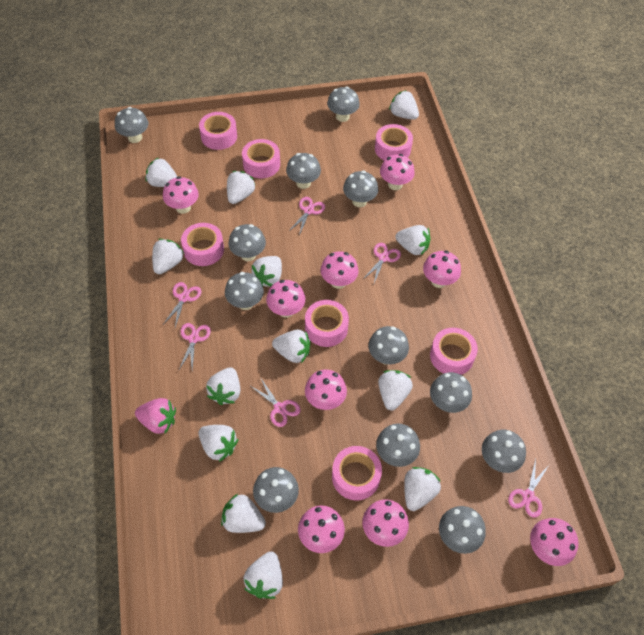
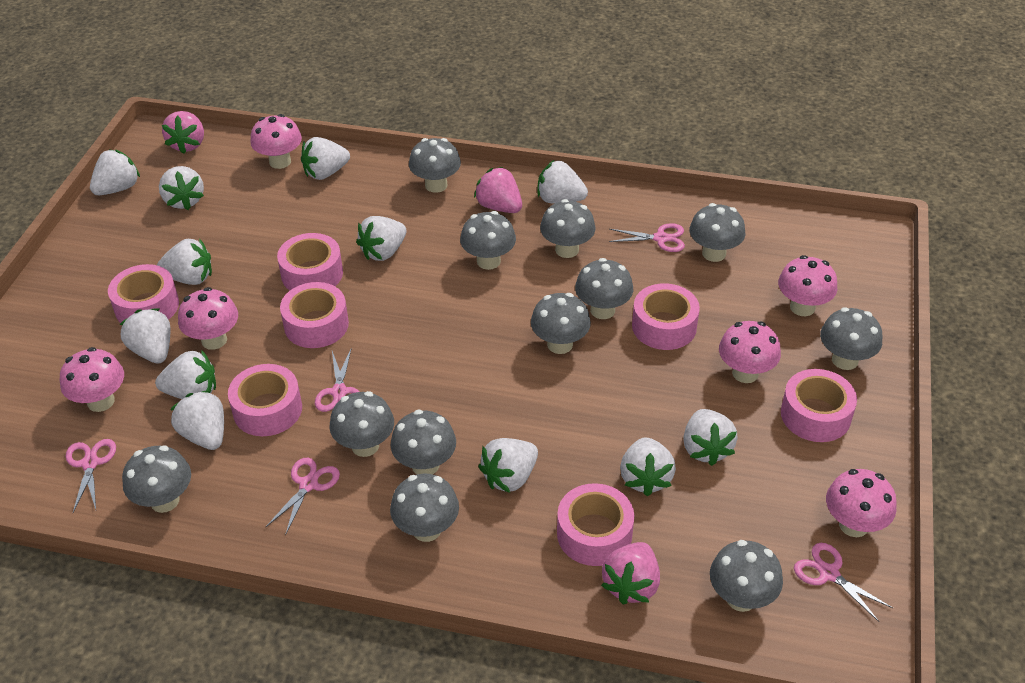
pink mushroom: 9 -> 6
pink scissors: 6 -> 5
pink strawberry: 1 -> 3
white strawberry: 13 -> 12

